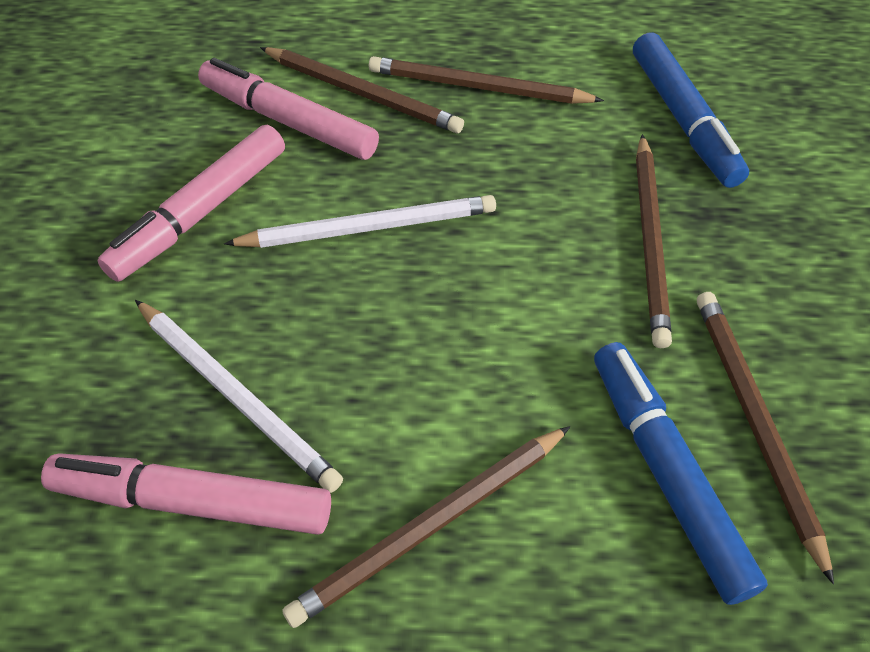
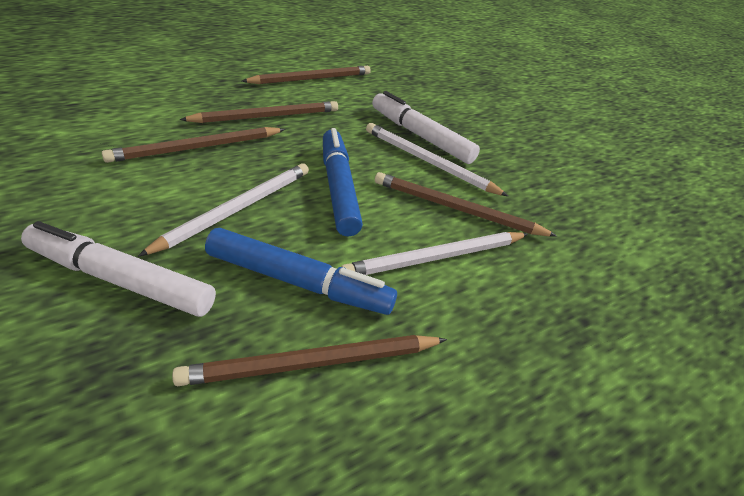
pink marker: 3 -> 0
white marker: 0 -> 2
white pencil: 2 -> 3

